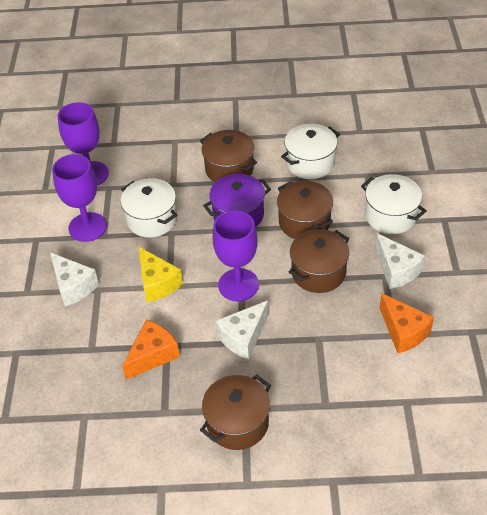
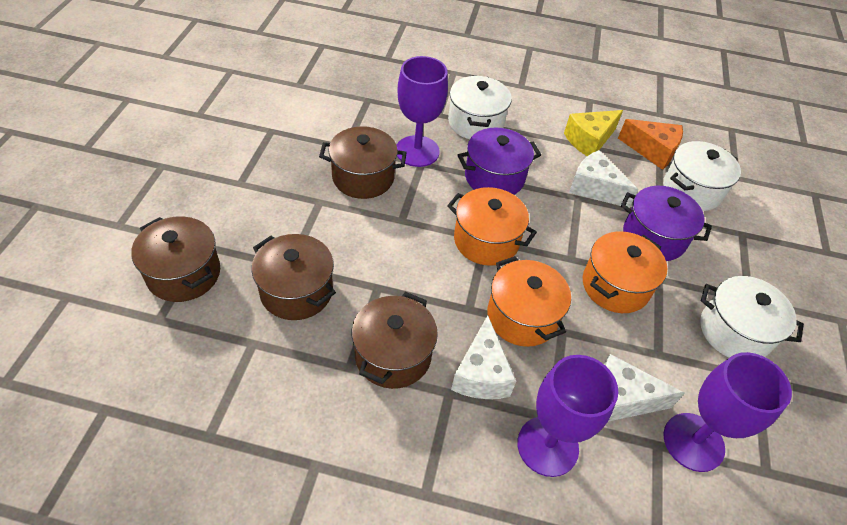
orange cheese: 2 -> 1
orange pot: 0 -> 3
purple pot: 1 -> 2

